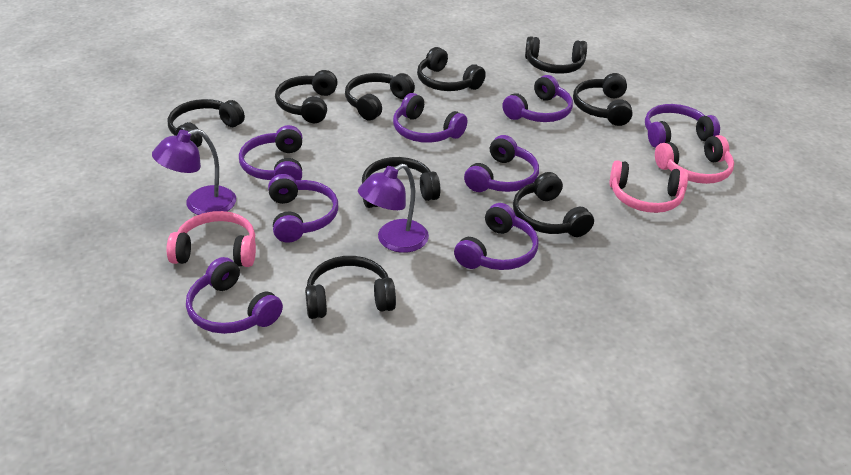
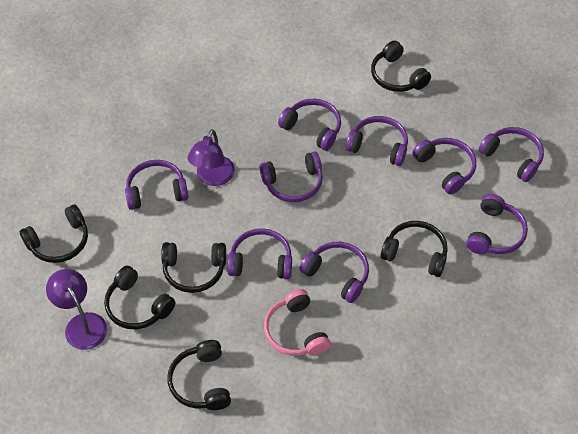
black headphones: 9 -> 6
pink headphones: 3 -> 1
purple headphones: 8 -> 9

